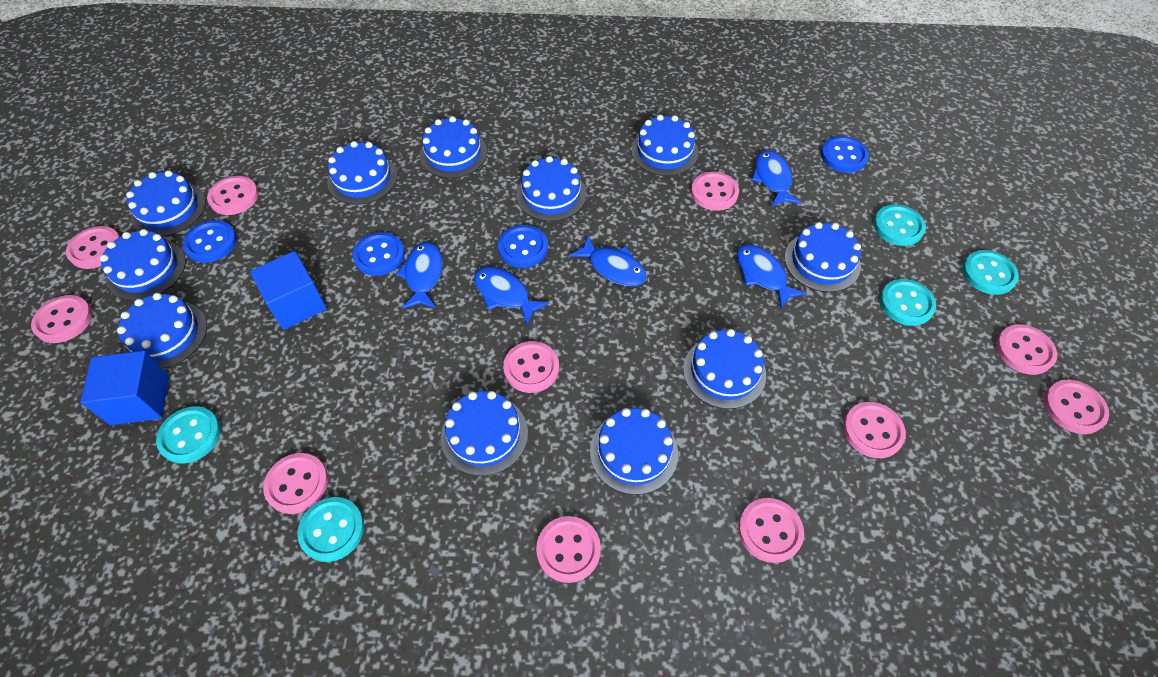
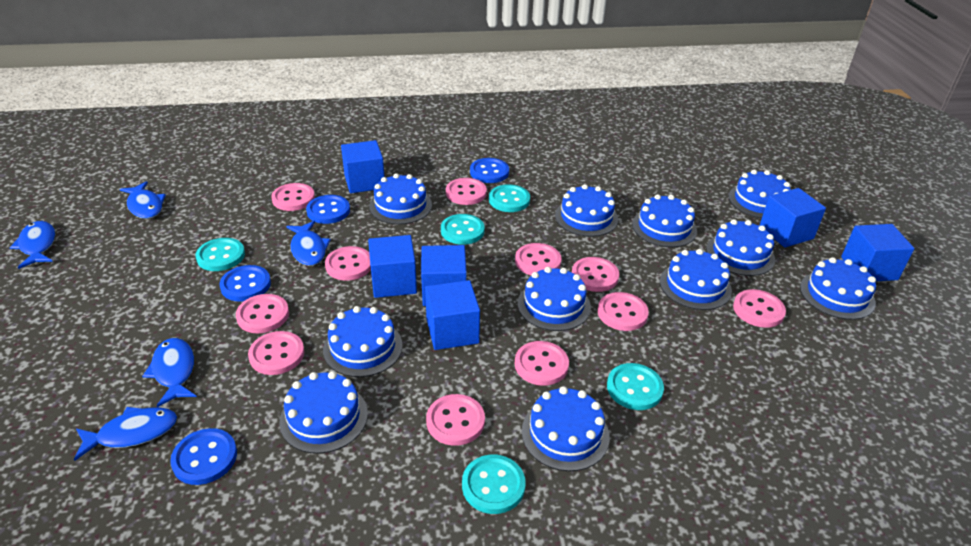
blue cube: 2 -> 6

